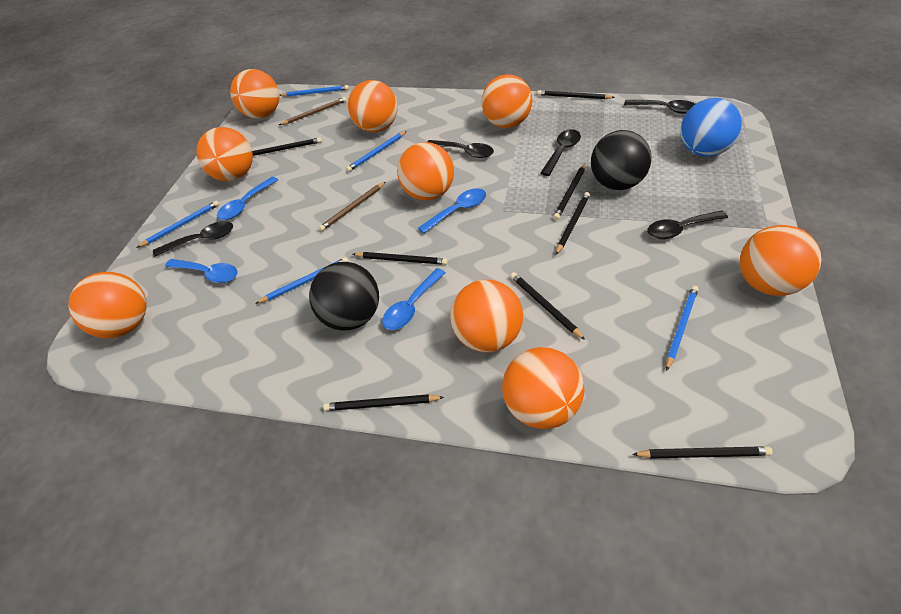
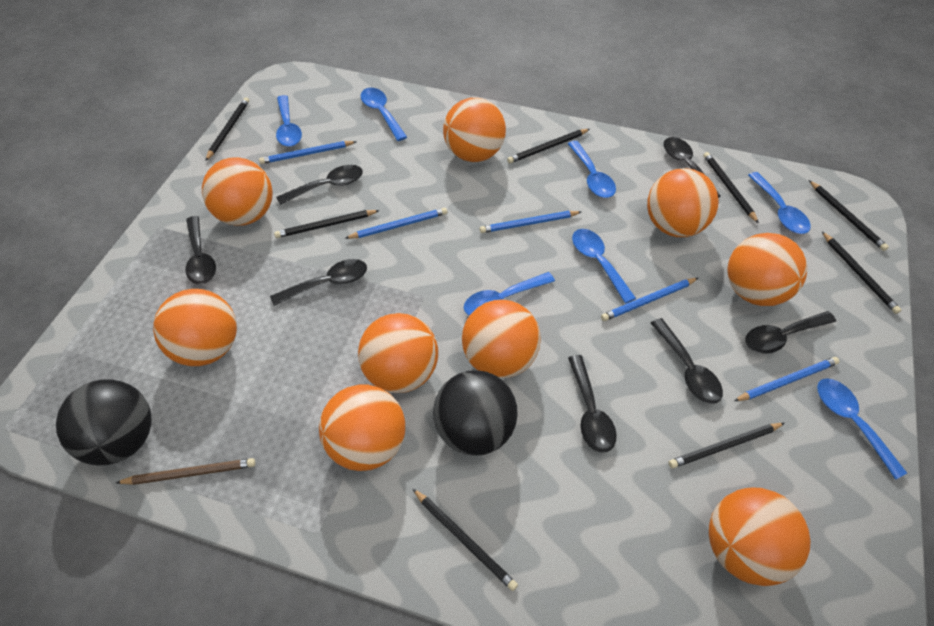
black spoon: 5 -> 7
blue ball: 1 -> 0
blue spoon: 4 -> 7
brown pencil: 2 -> 1

